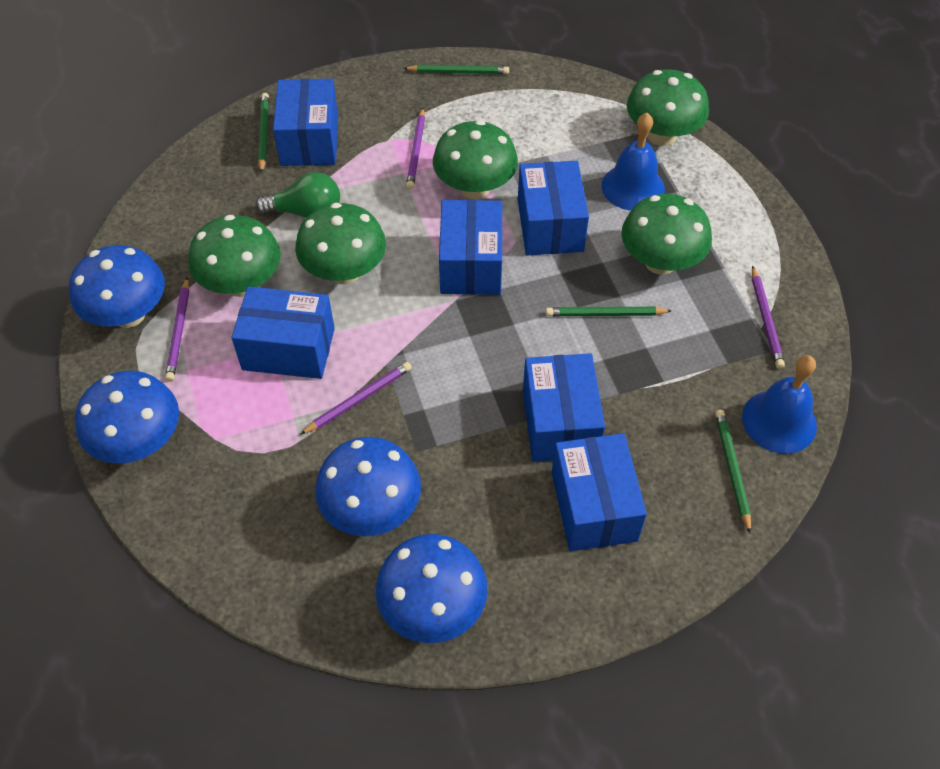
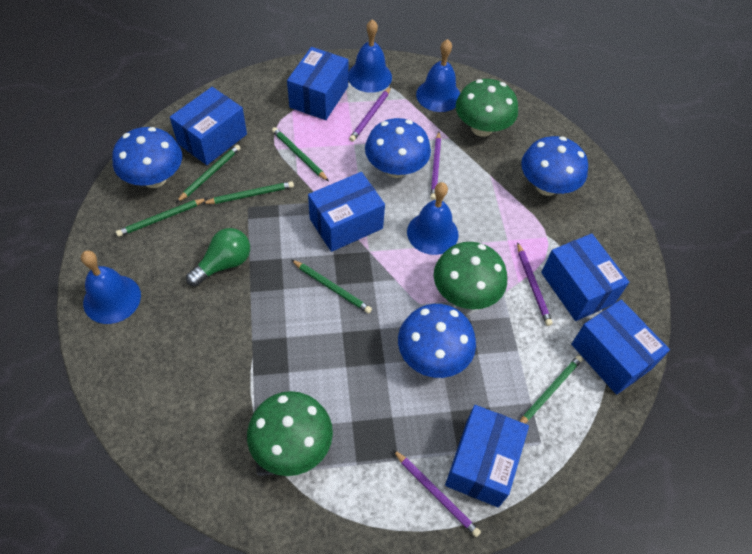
blue bell: 2 -> 4
green mushroom: 5 -> 3
green pencil: 4 -> 6

